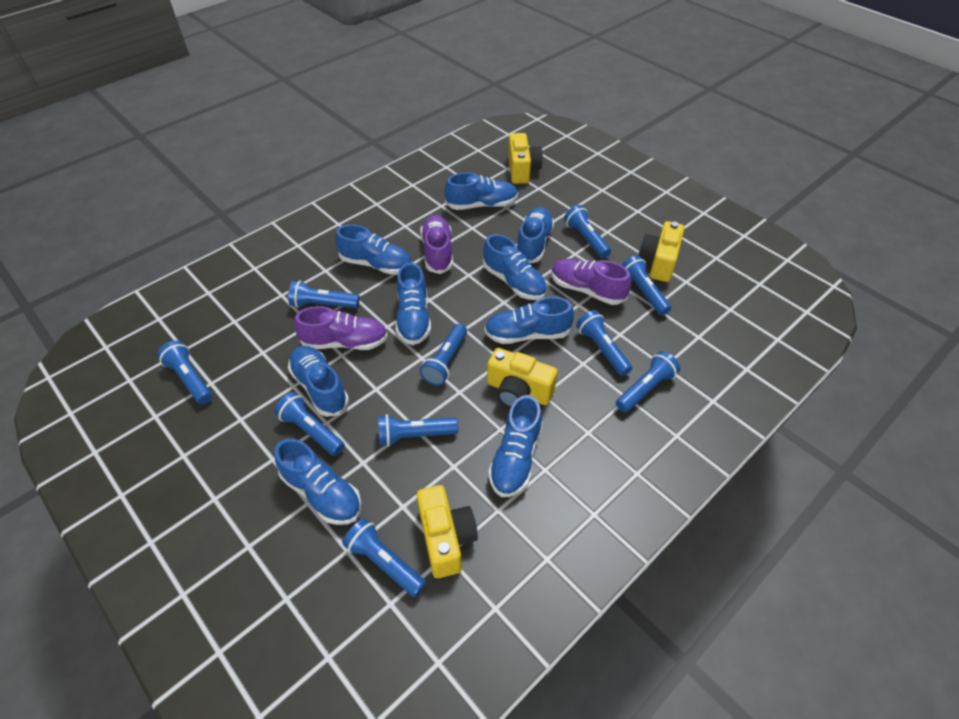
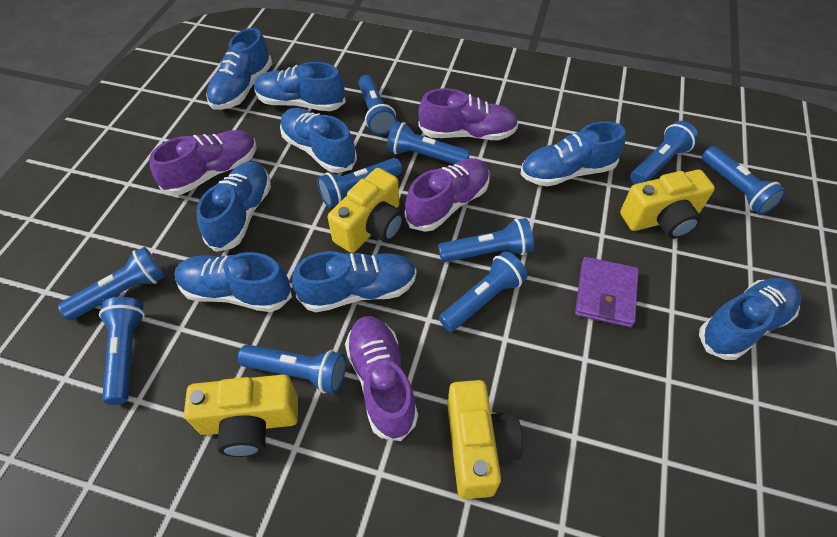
blue shoe: 9 -> 8
purple shoe: 3 -> 4
purple wallet: 0 -> 1

